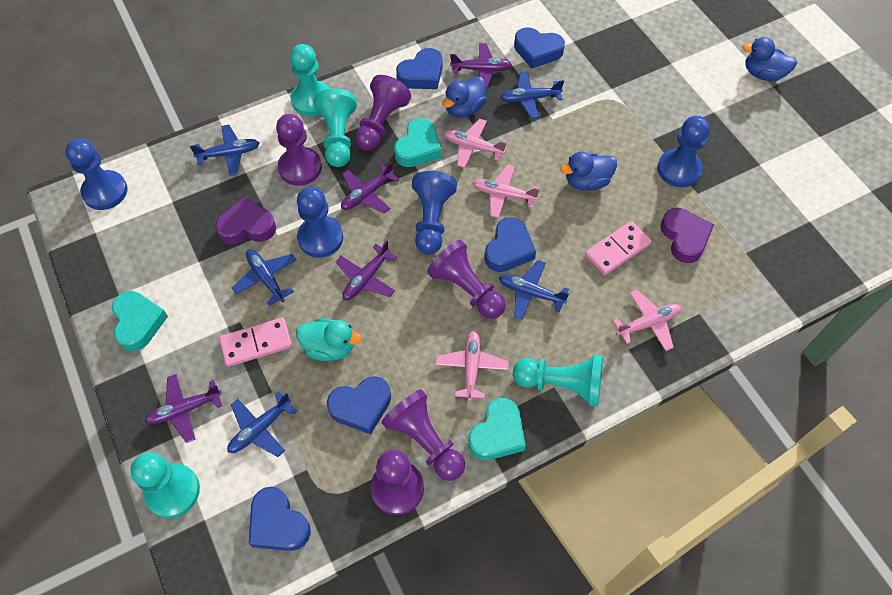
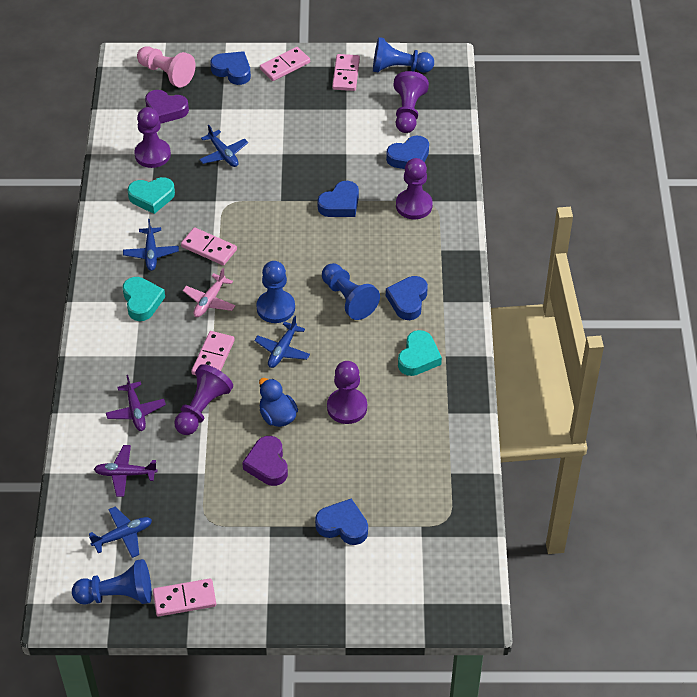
blue duck: 3 -> 1
blue plane: 5 -> 4
pink domino: 2 -> 5
pink pawn: 0 -> 1
pink plane: 4 -> 1
purple plane: 4 -> 2
turquoise duck: 1 -> 0
turquoise pawn: 4 -> 0

